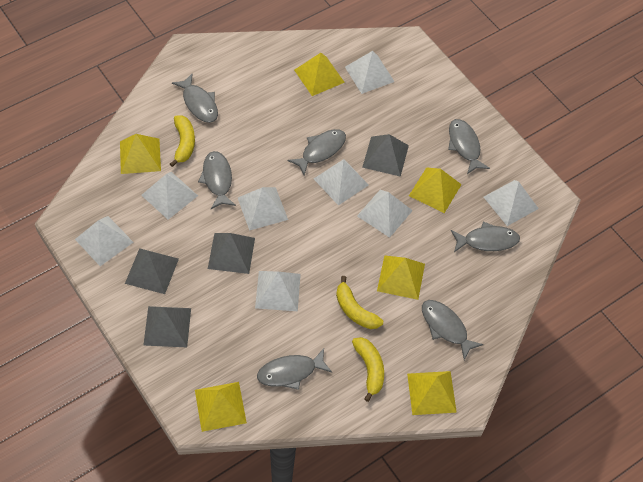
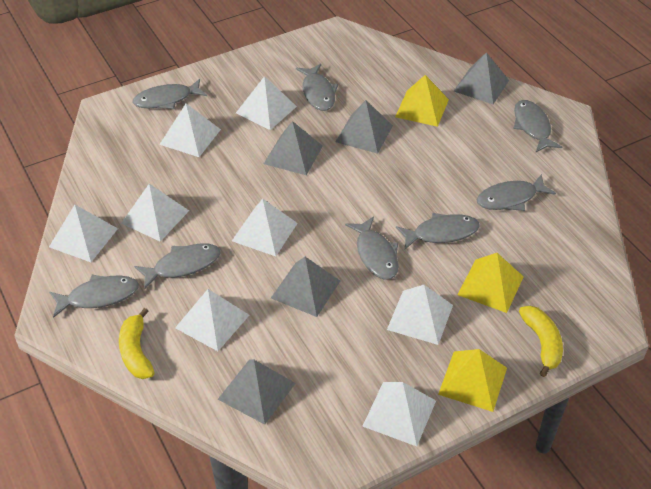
grey fish: 7 -> 8
grey pyramid: 4 -> 5
yellow banana: 3 -> 2
yellow pyramid: 6 -> 3

